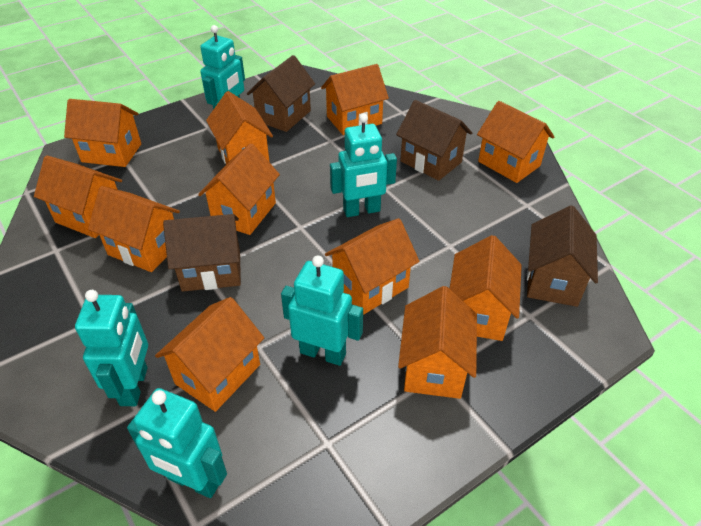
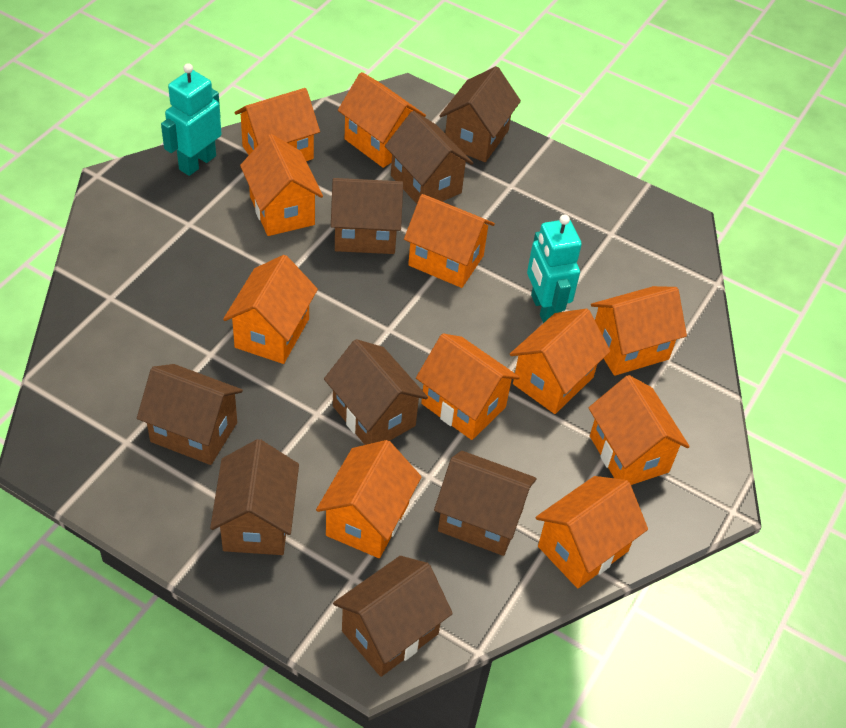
brown house: 4 -> 8
turquoise robot: 5 -> 2

